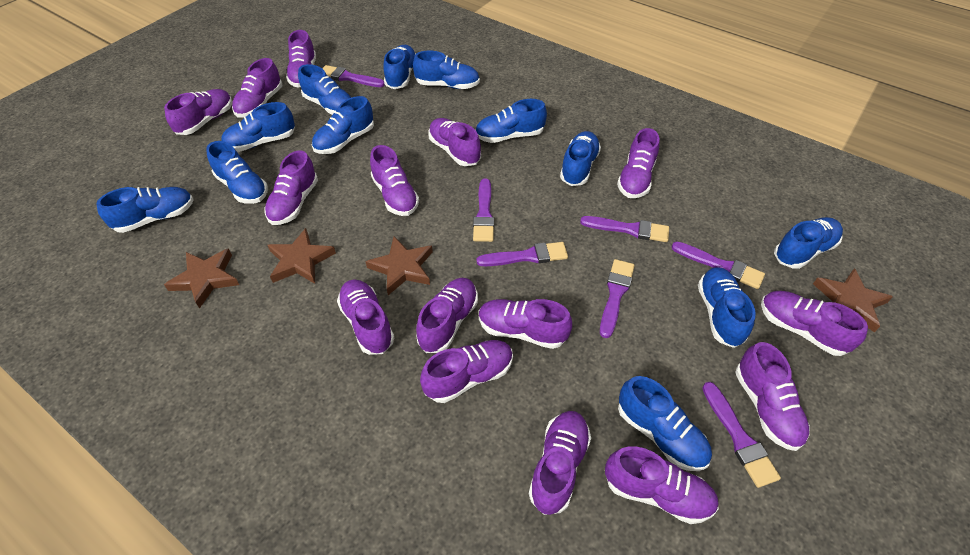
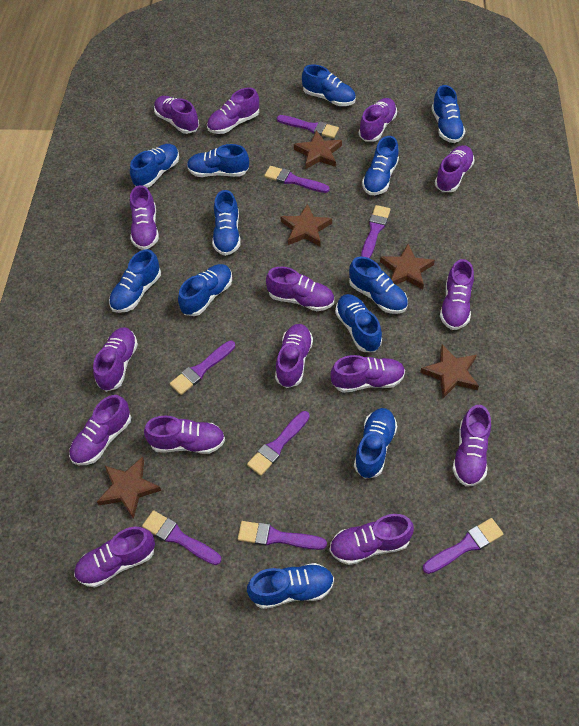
brown star: 4 -> 5
purple brush: 7 -> 8

